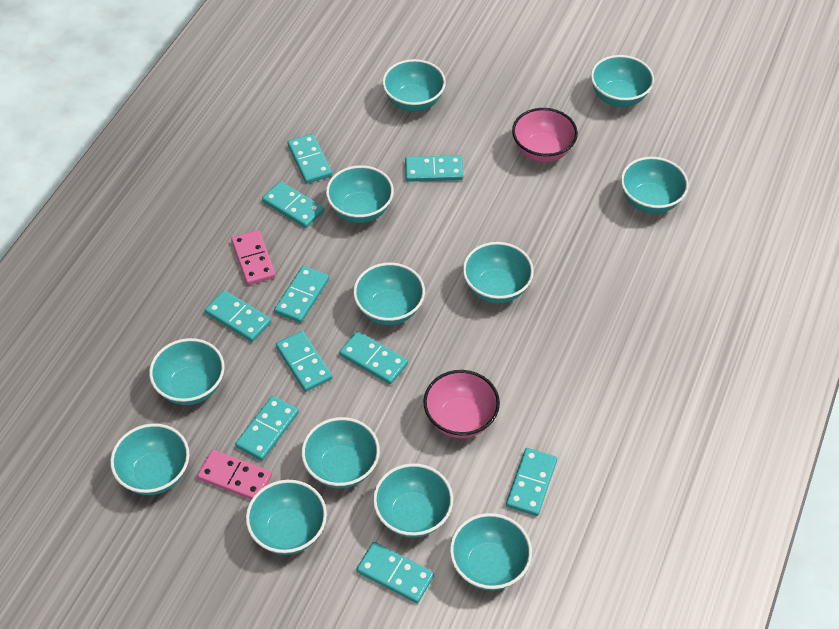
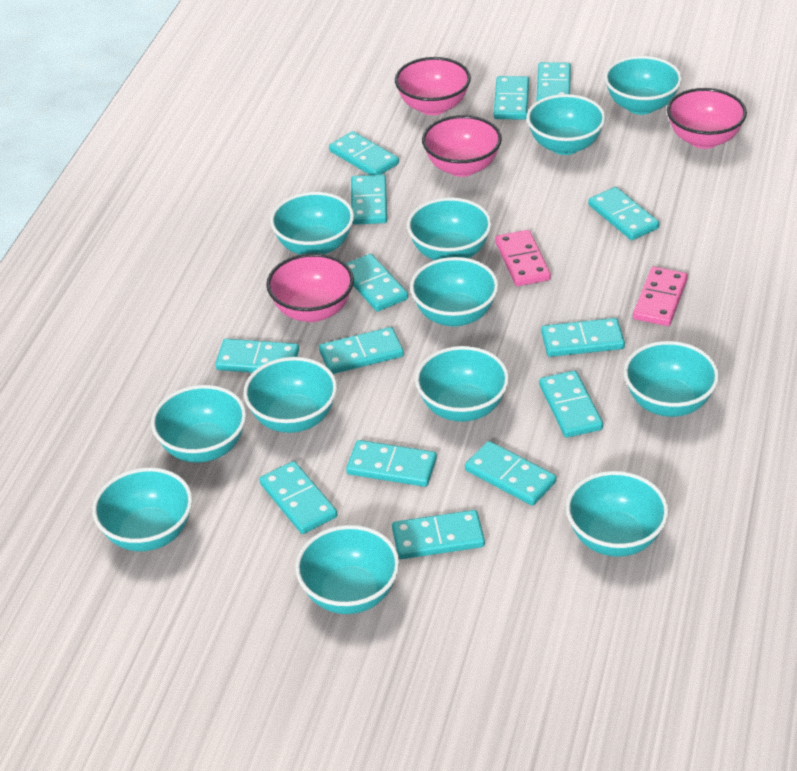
pink bowl: 2 -> 4
turquoise domino: 10 -> 14

